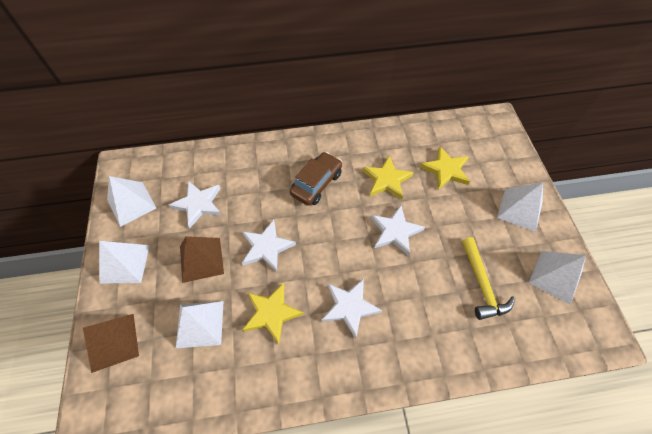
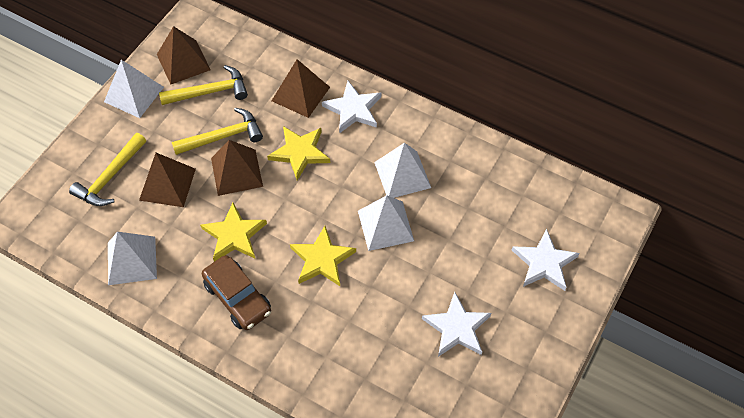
brown pyramid: 2 -> 4
white pyramid: 5 -> 4
white star: 4 -> 3
yellow hammer: 1 -> 3

